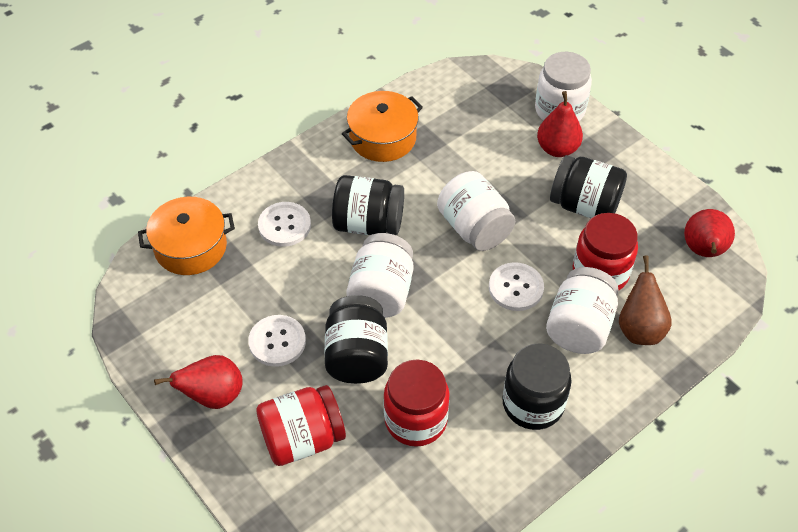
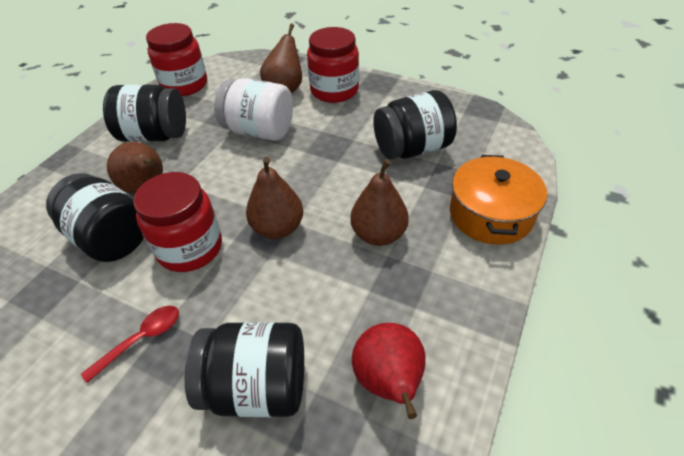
brown pear: 1 -> 4
orange pot: 2 -> 1
red pear: 3 -> 1
red spoon: 0 -> 1
white button: 3 -> 0
white jar: 4 -> 1

